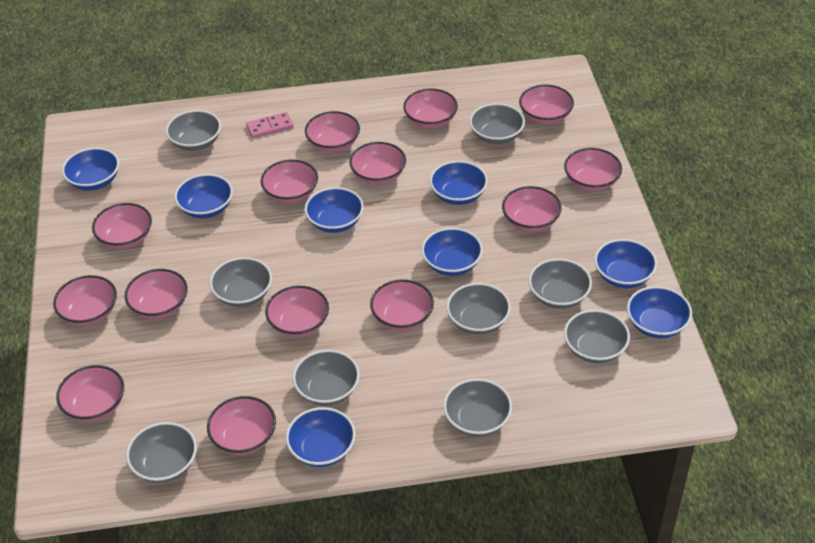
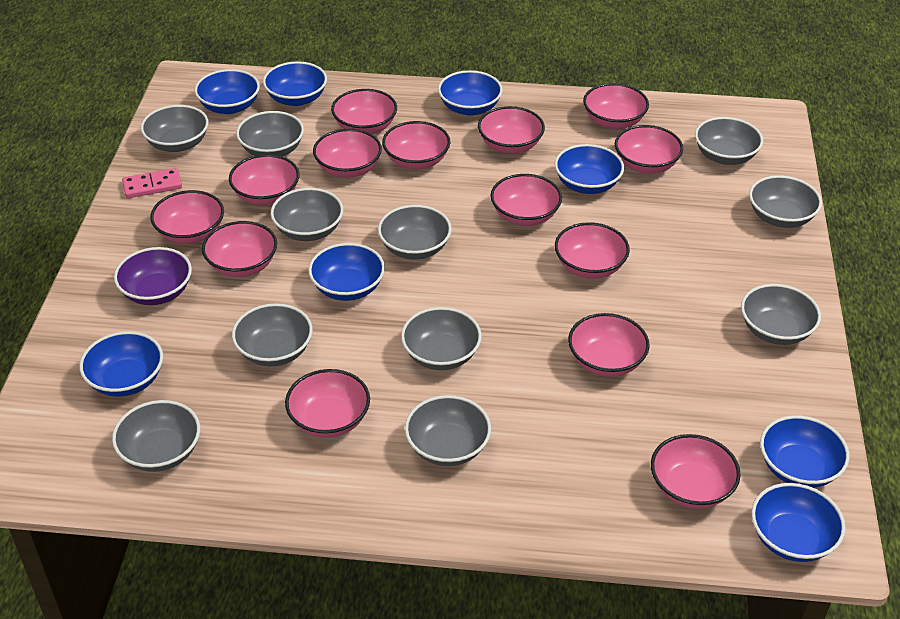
grey bowl: 9 -> 11
purple bowl: 0 -> 1

